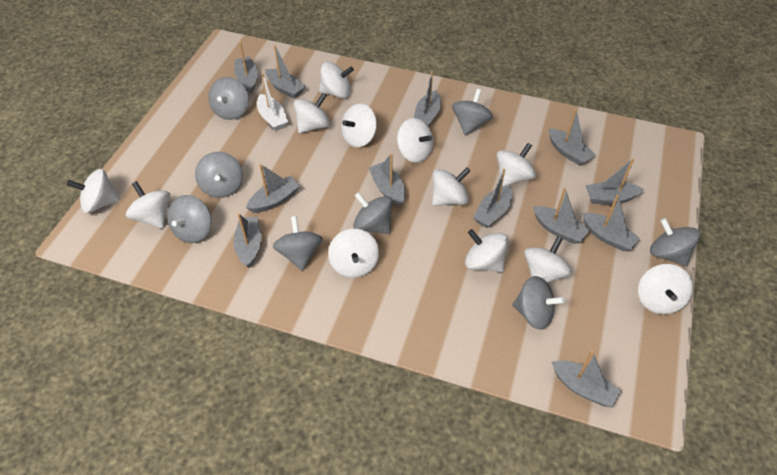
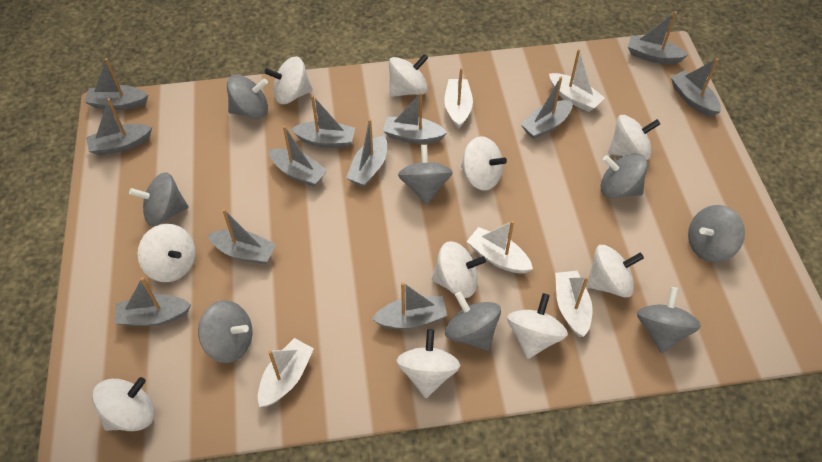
white boat: 1 -> 5
white spinning top: 12 -> 10

